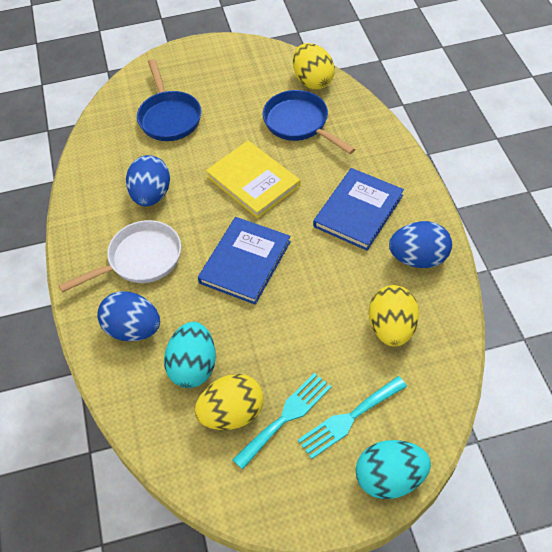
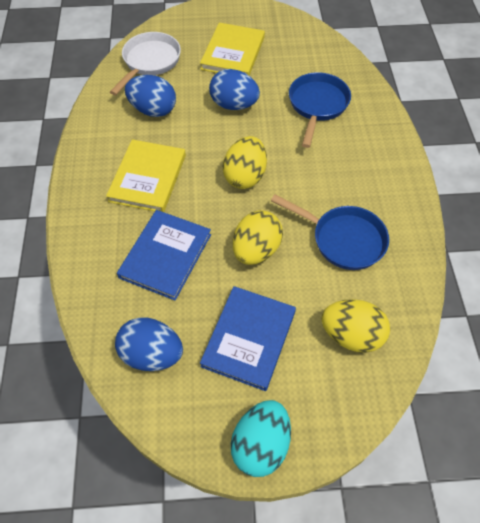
turquoise egg: 2 -> 1
turquoise fork: 2 -> 0
yellow book: 1 -> 2

